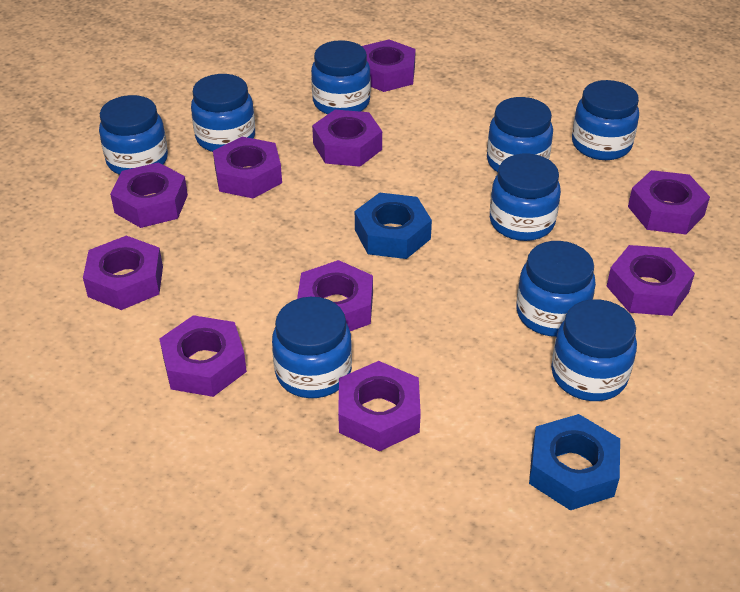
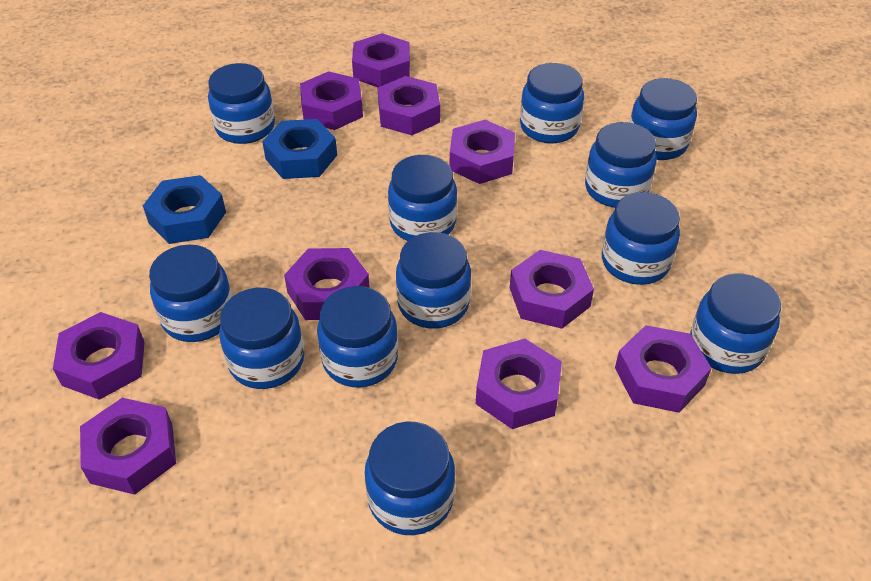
blue jar: 9 -> 12

